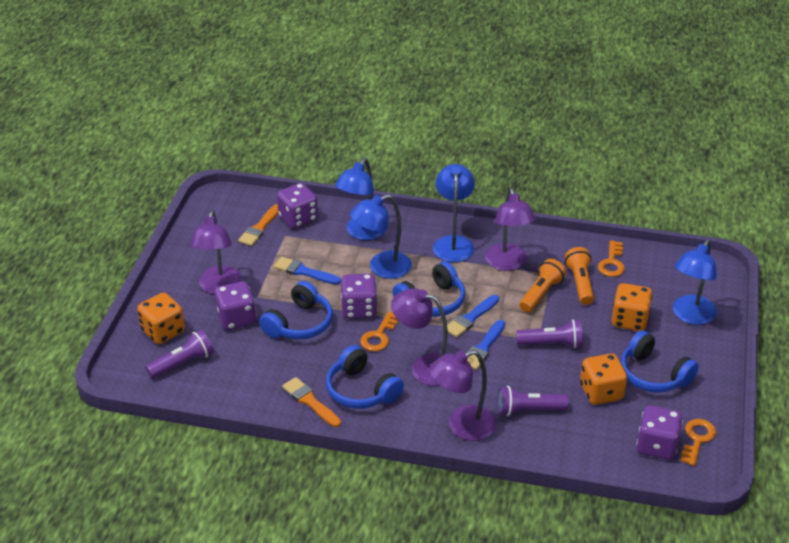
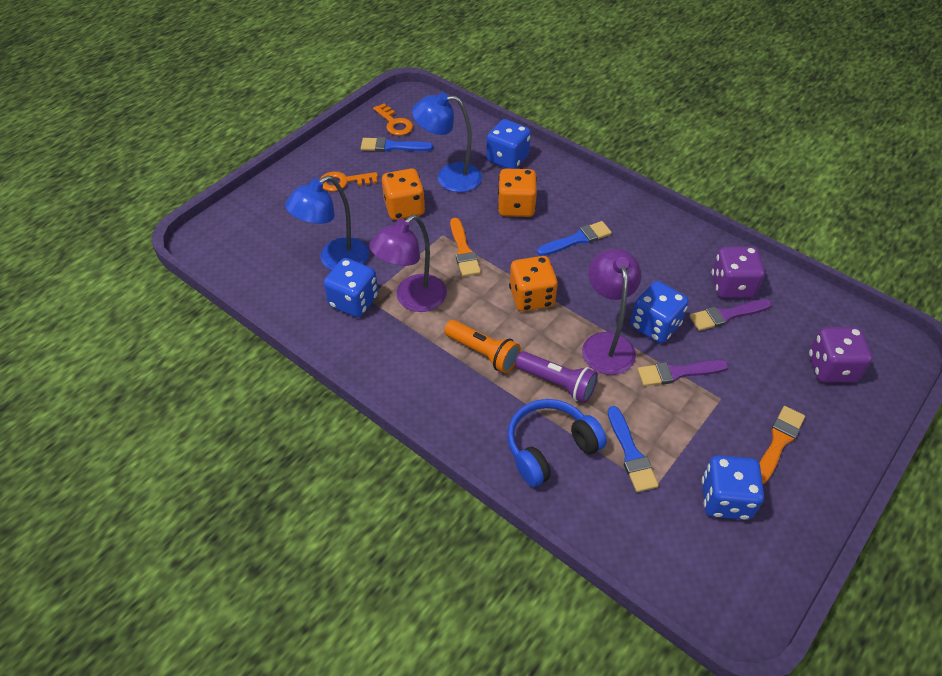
blue dice: 0 -> 4
blue headphones: 4 -> 1
blue lamp: 4 -> 2
orange flashlight: 2 -> 1
orange key: 3 -> 2
purple brush: 0 -> 2
purple dice: 4 -> 2
purple flashlight: 3 -> 1
purple lamp: 4 -> 2

